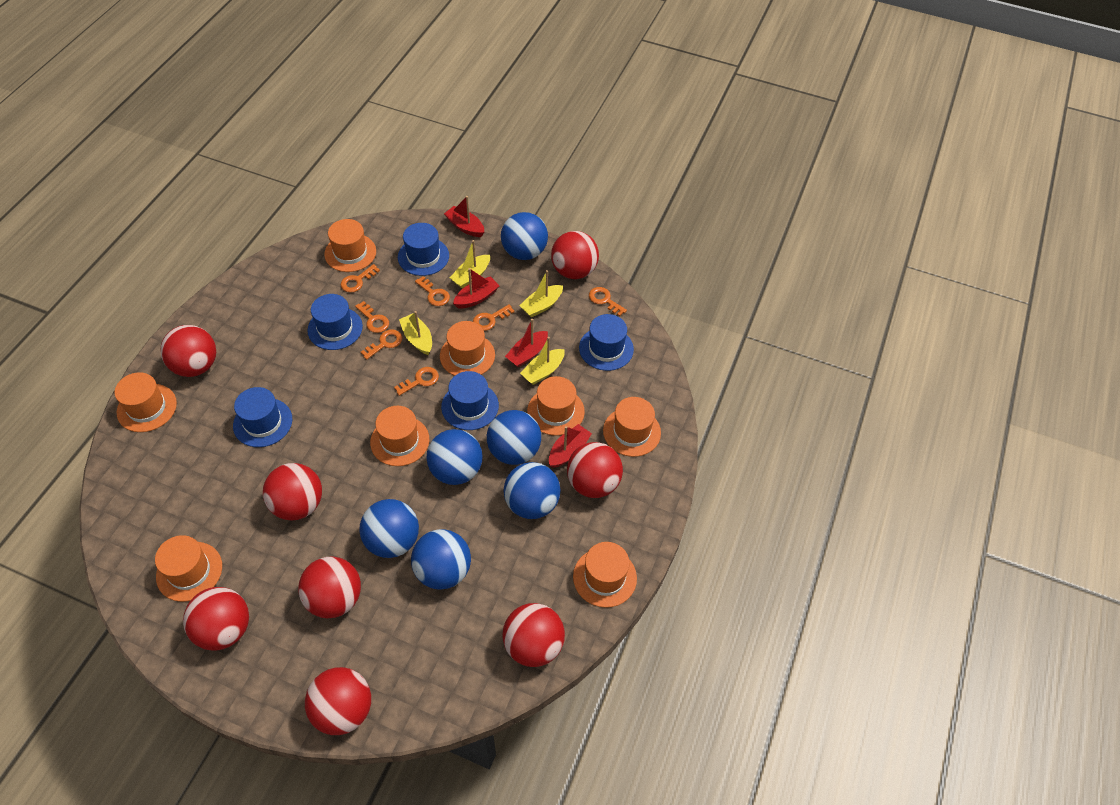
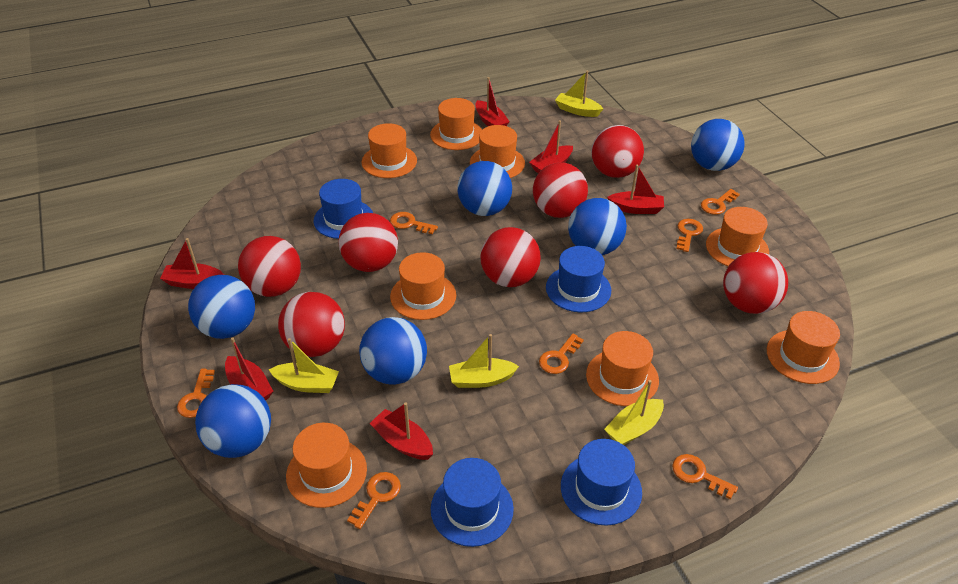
blue hat: 5 -> 4
red ball: 8 -> 7
red boat: 4 -> 6

